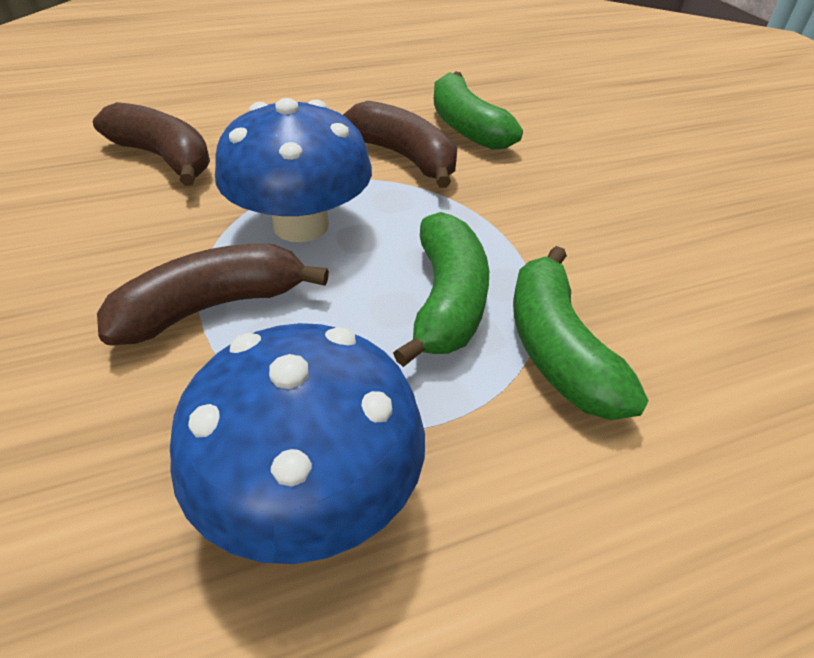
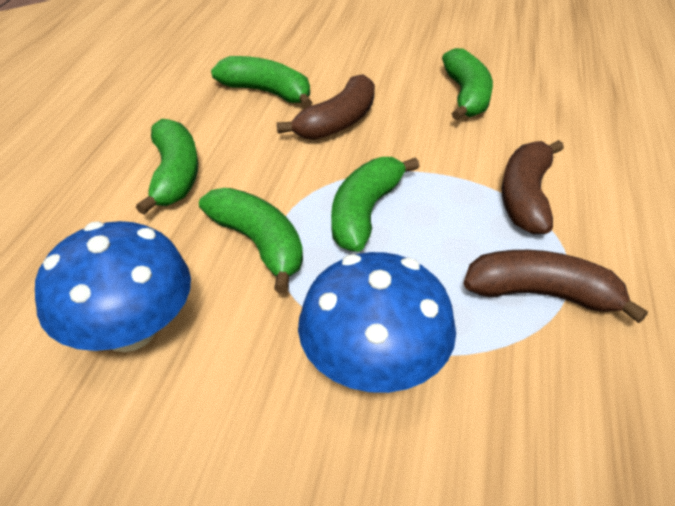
green banana: 3 -> 5

